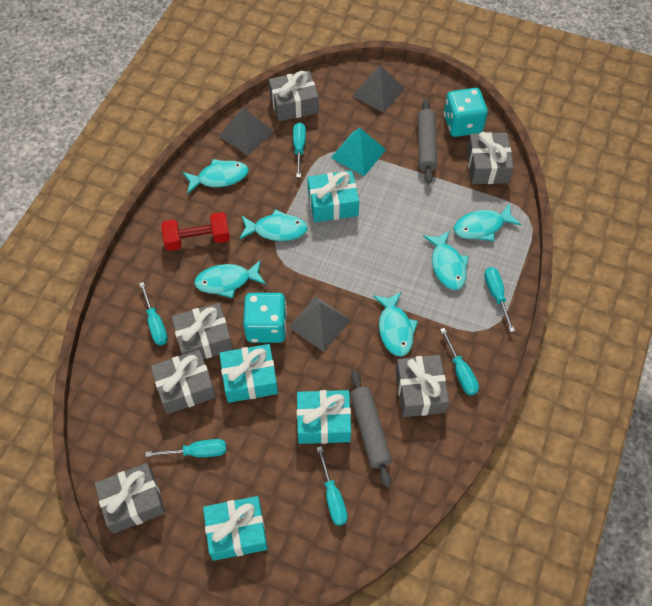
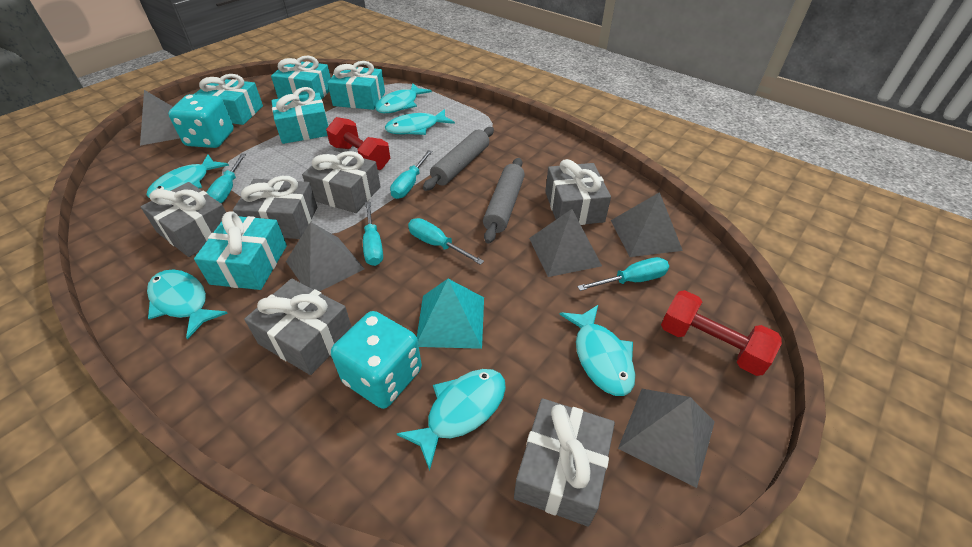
grey pyramid: 3 -> 5
red dumbbell: 1 -> 2
turquoise gift: 4 -> 5
turquoise screwdriver: 6 -> 5

